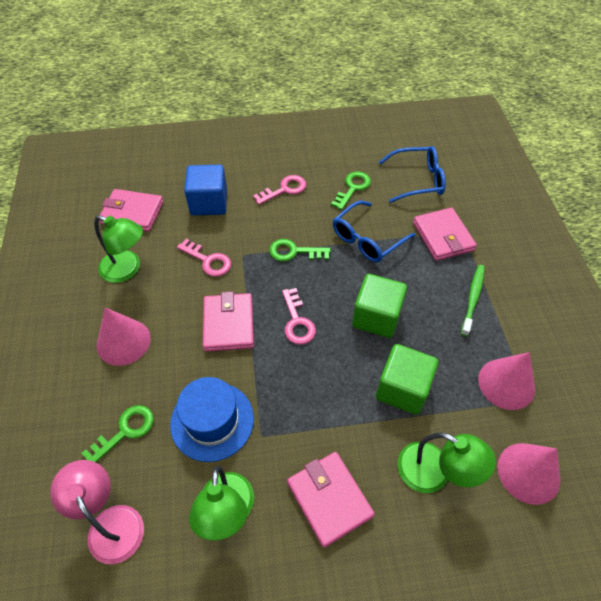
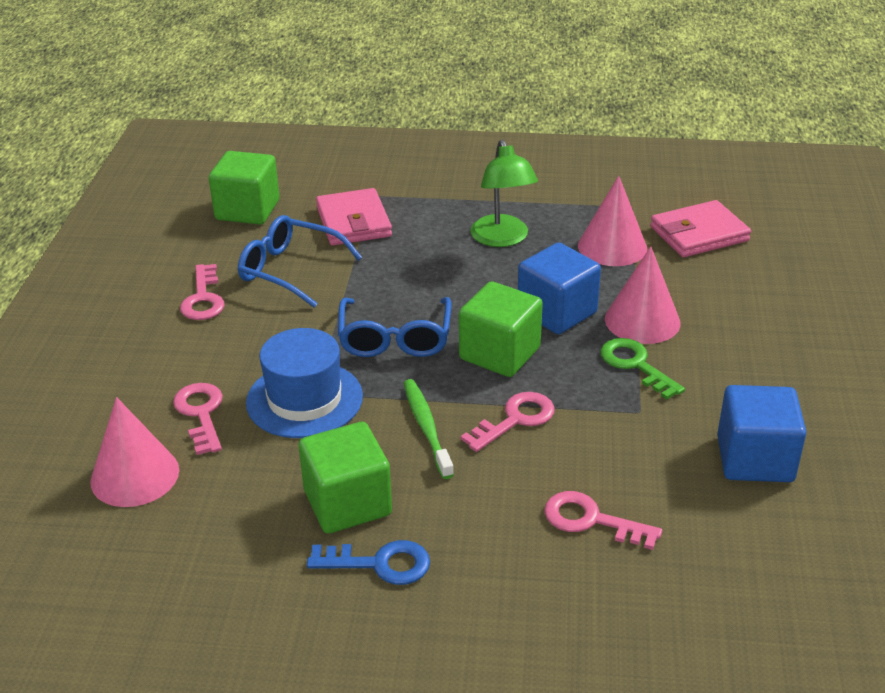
blue cube: 1 -> 2
blue key: 0 -> 1
green cube: 2 -> 3
green key: 3 -> 1
green lamp: 3 -> 1
pink key: 3 -> 4
pink lamp: 1 -> 0
pink wallet: 4 -> 2

